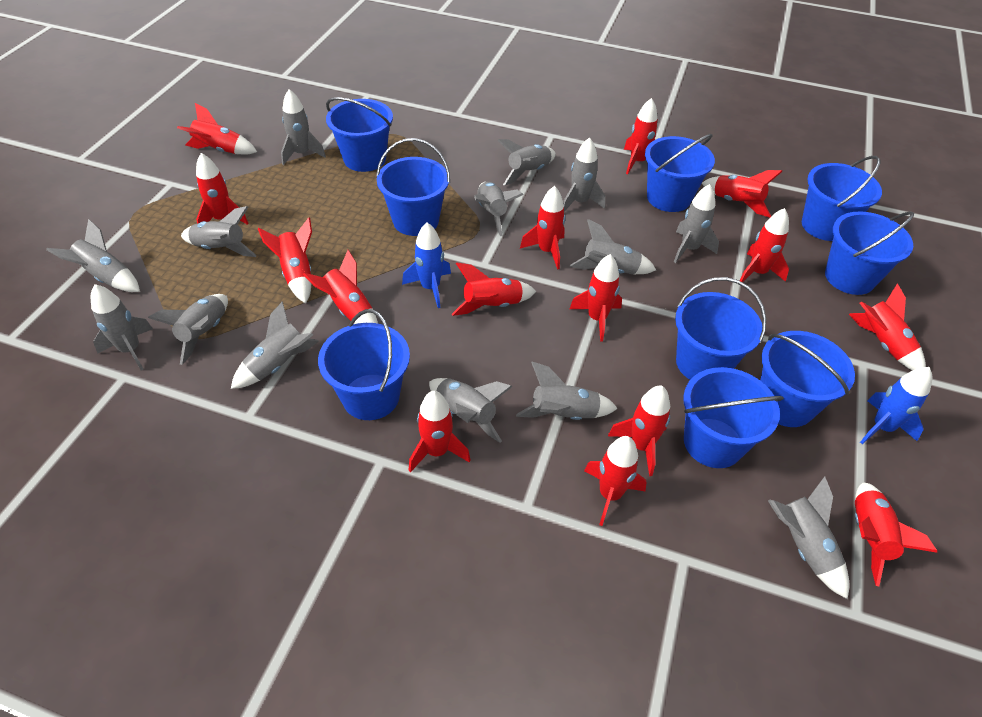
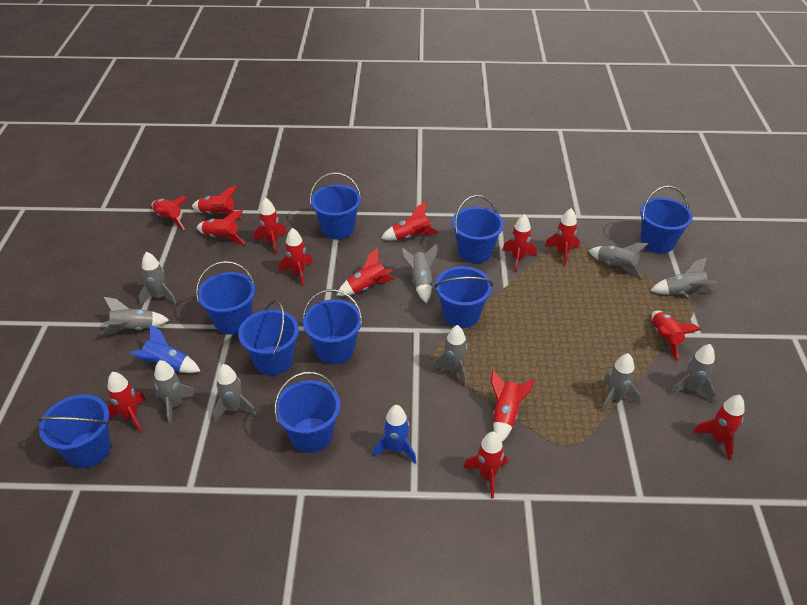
grey rocket: 14 -> 10
red rocket: 15 -> 14

